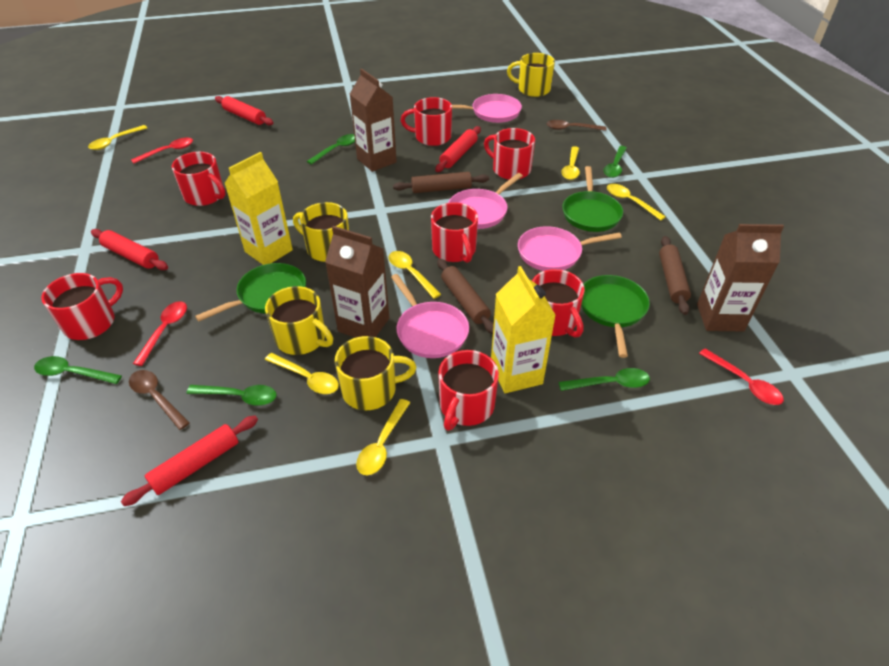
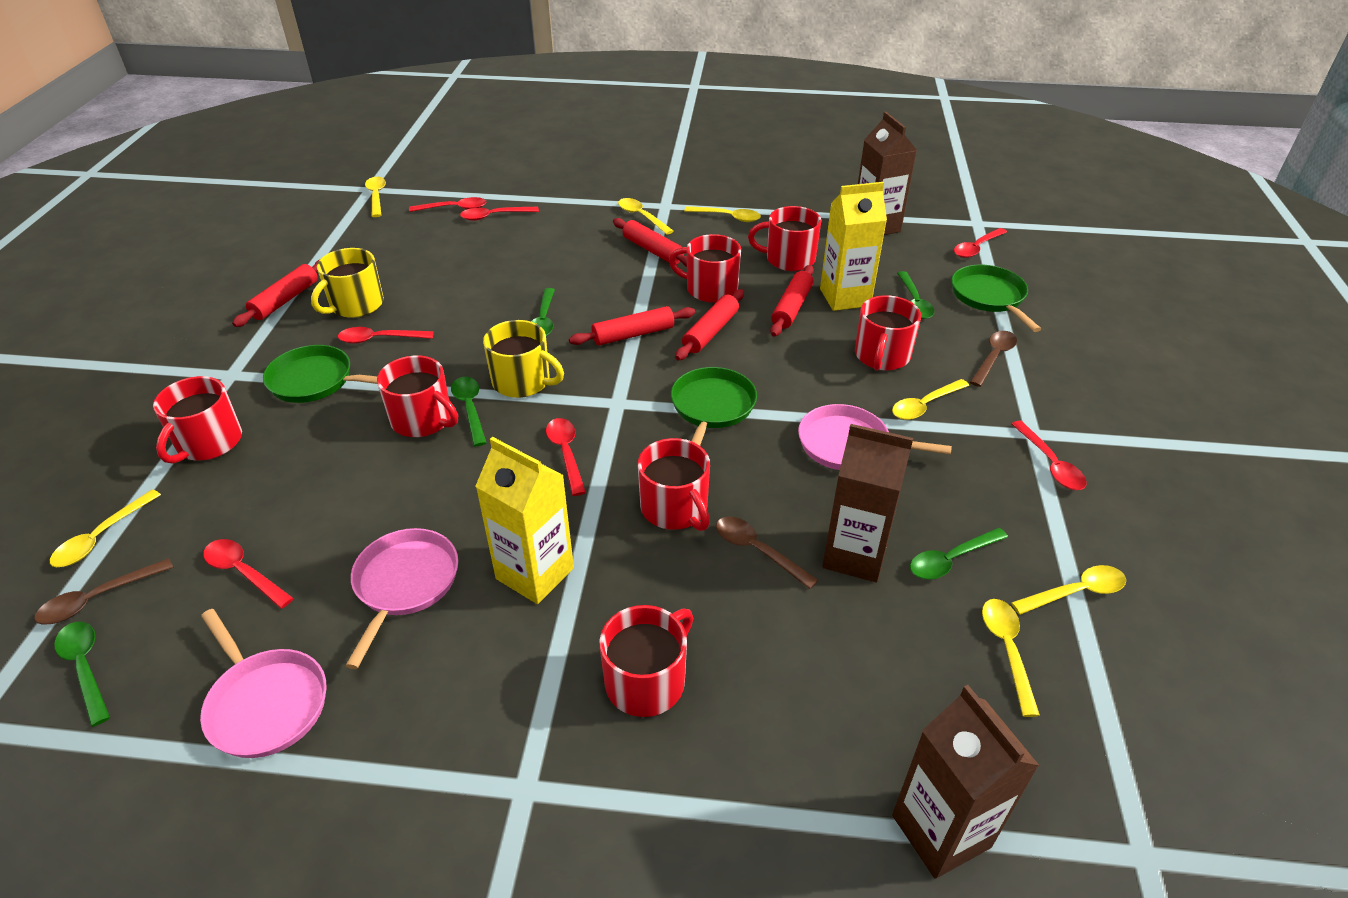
brown rolling pin: 3 -> 0
brown spoon: 2 -> 3
pink pan: 4 -> 3
red rolling pin: 4 -> 5
red spoon: 3 -> 7
yellow mug: 4 -> 2
yellow spoon: 6 -> 7

